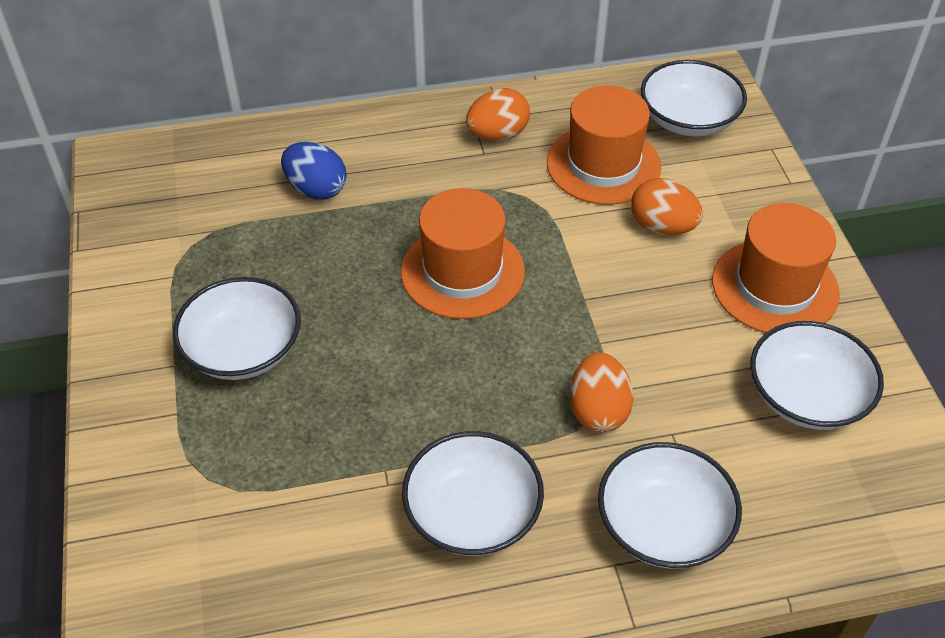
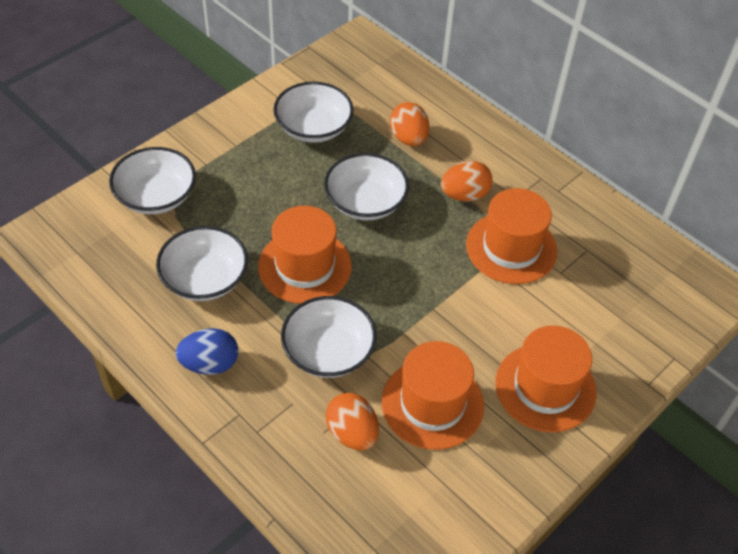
orange hat: 3 -> 4

